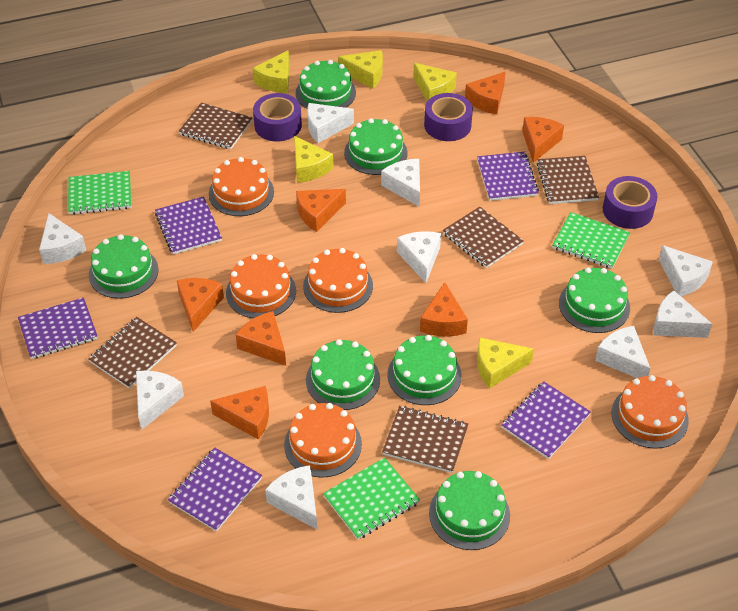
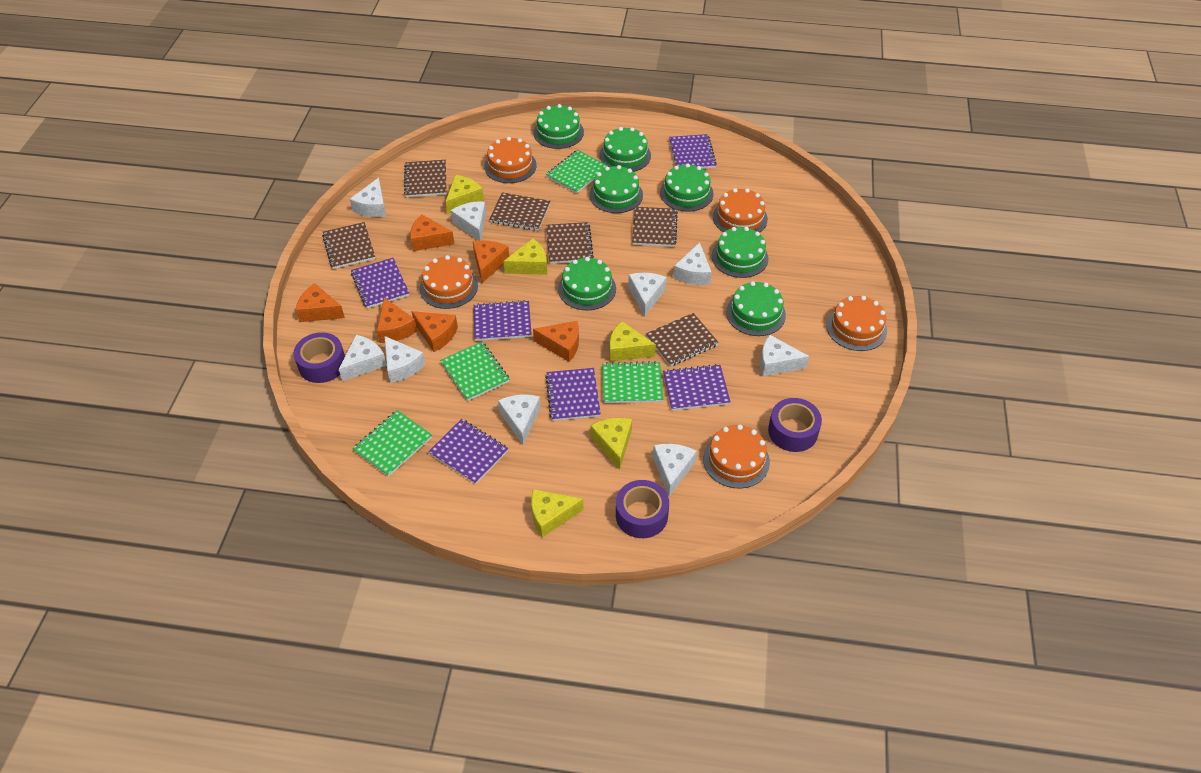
brown notebook: 5 -> 6
green notebook: 3 -> 4
orange cheese: 7 -> 6
purple notebook: 5 -> 6

